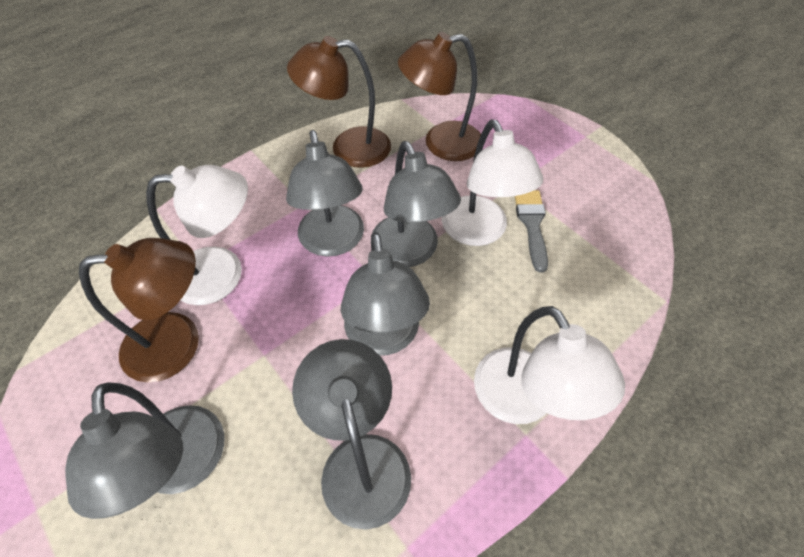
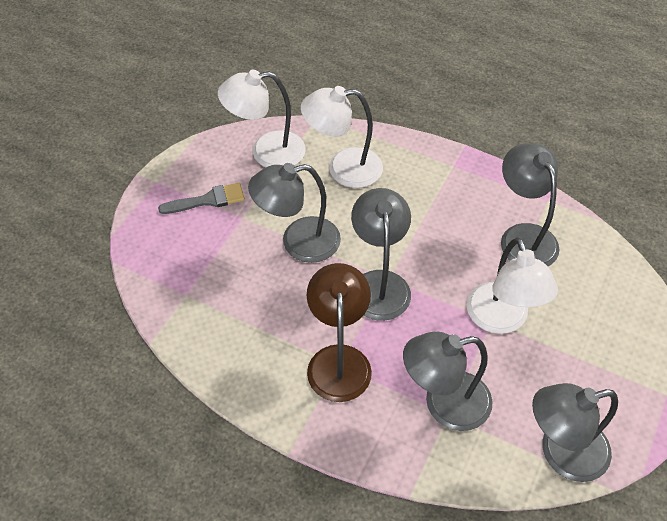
brown lamp: 3 -> 1

